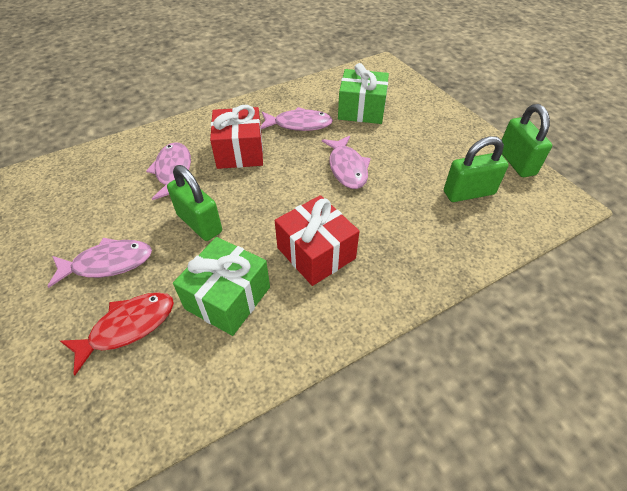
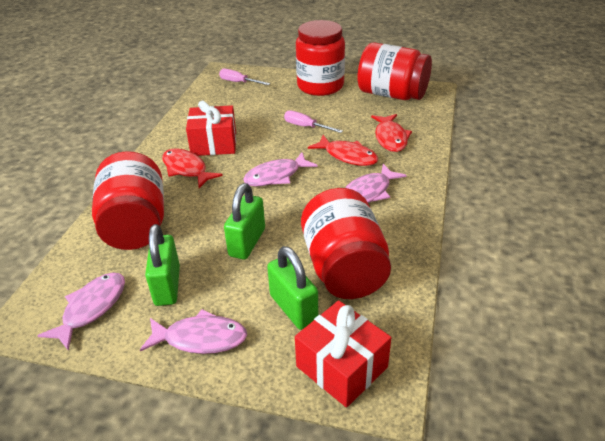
green gift: 2 -> 0
pink screwdriver: 0 -> 2
red fish: 1 -> 3
red jar: 0 -> 4

